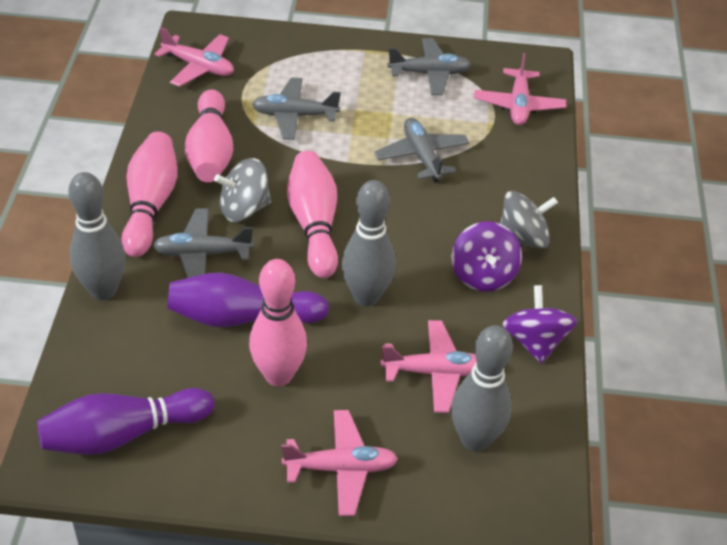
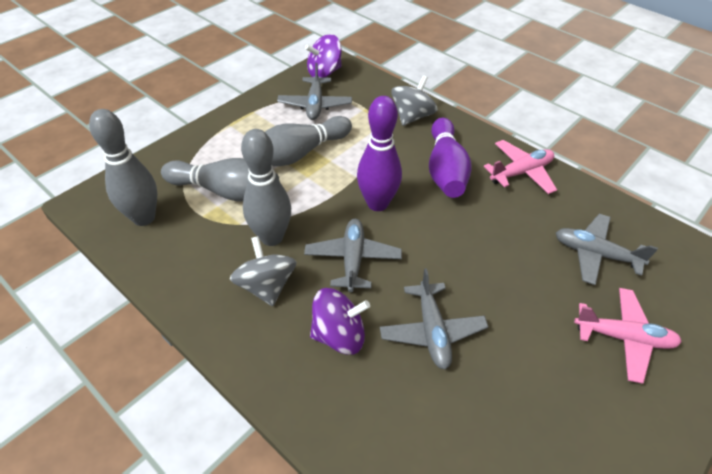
grey bowling pin: 3 -> 4
pink bowling pin: 4 -> 0
pink plane: 4 -> 2

